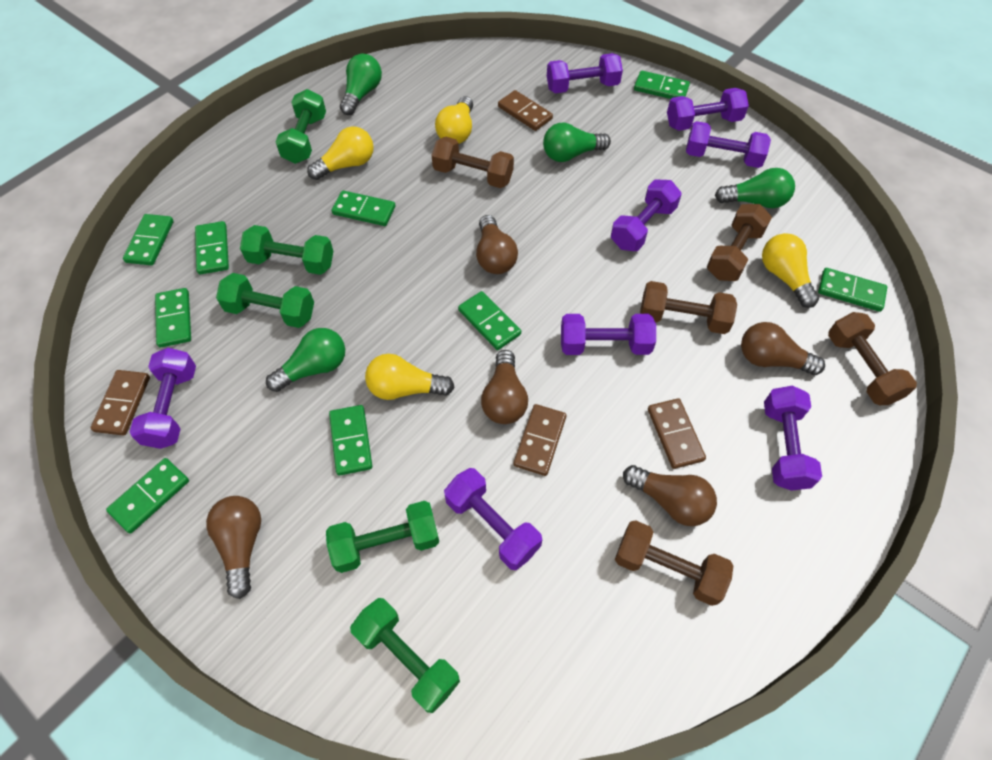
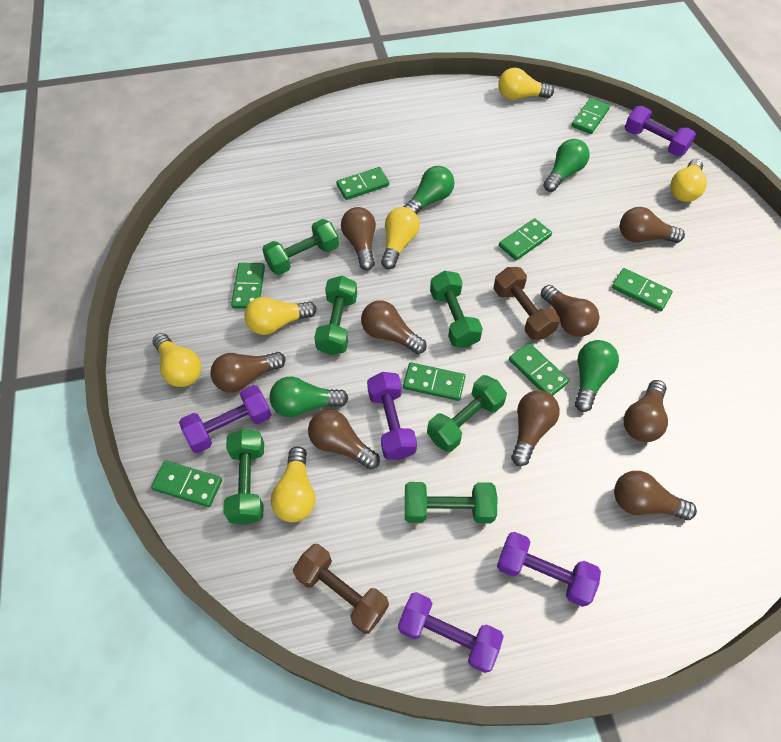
brown domino: 4 -> 0
brown dumbbell: 5 -> 2
brown light bulb: 5 -> 9
green domino: 9 -> 8
green dumbbell: 5 -> 6
purple dumbbell: 8 -> 5
yellow light bulb: 4 -> 6

